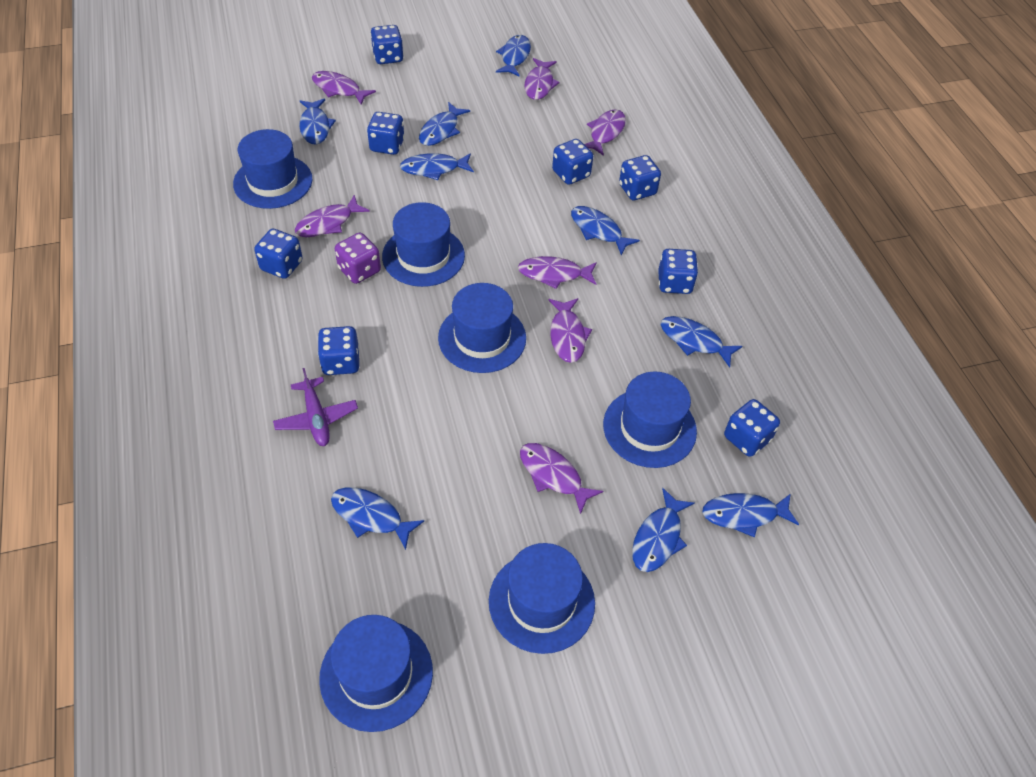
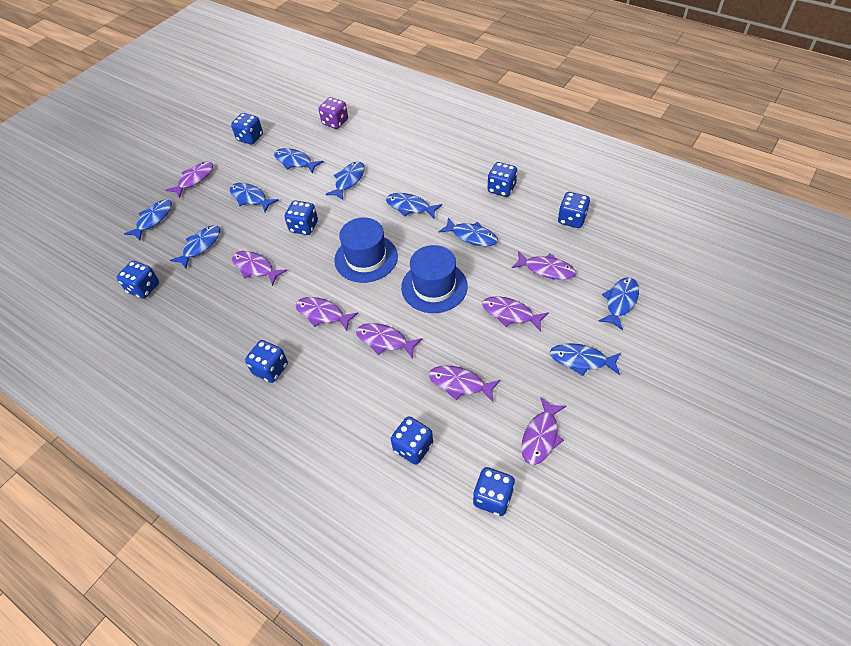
blue hat: 6 -> 2
purple fish: 7 -> 8
purple plane: 1 -> 0

